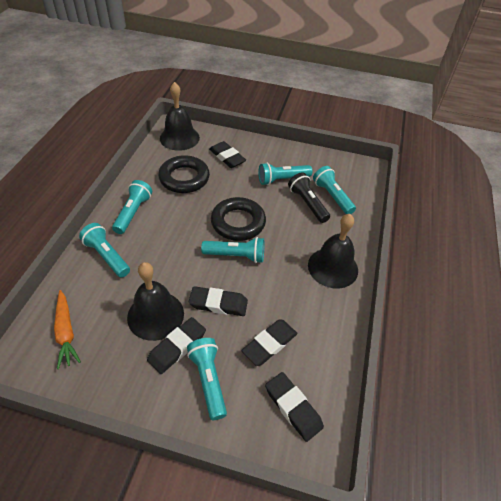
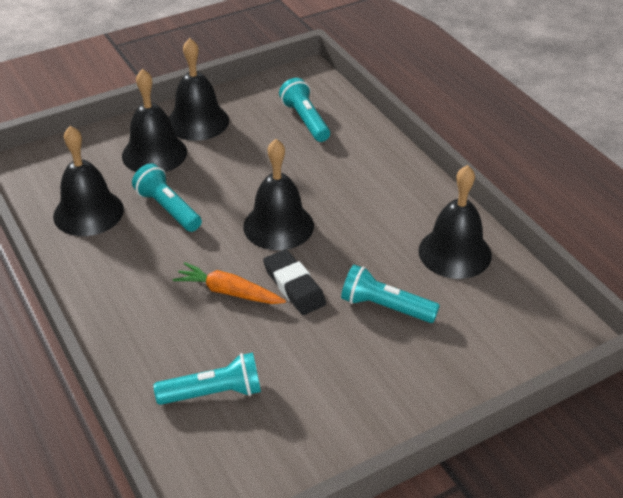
black bell: 3 -> 5
black eraser: 5 -> 1
black flashlight: 1 -> 0
black ring: 2 -> 0
turquoise flashlight: 6 -> 4

